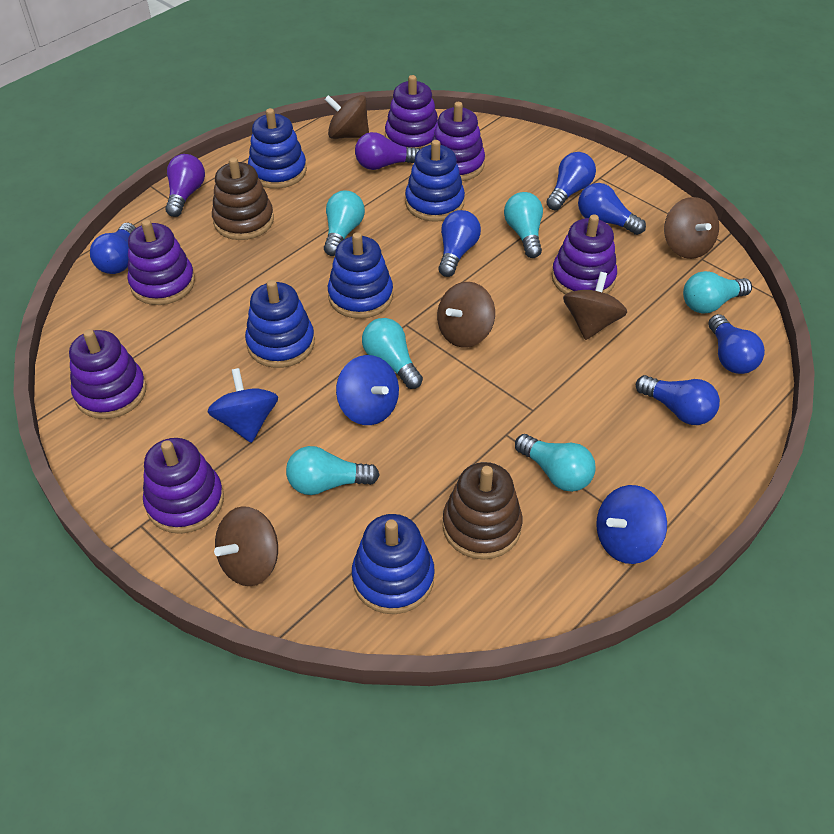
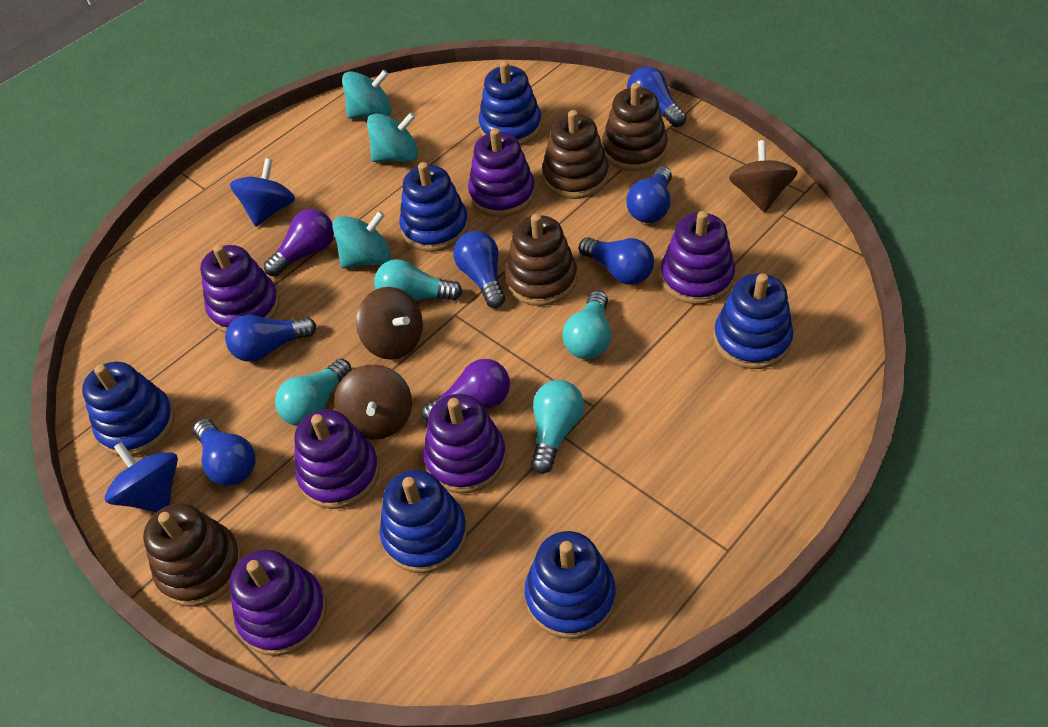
blue spinning top: 3 -> 2
blue stacking toy: 5 -> 6
brown spinning top: 5 -> 3
brown stacking toy: 2 -> 4
turquoise light bulb: 6 -> 4
turquoise spinning top: 0 -> 3

